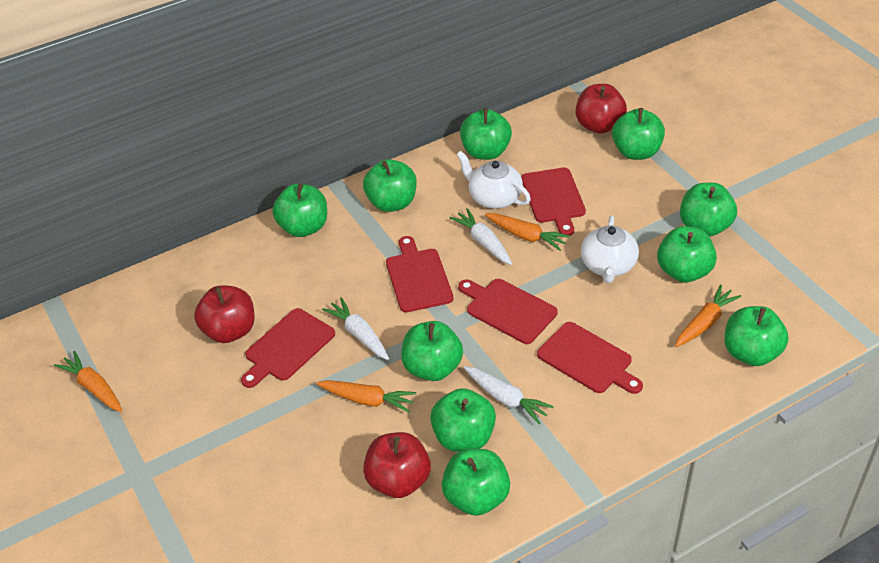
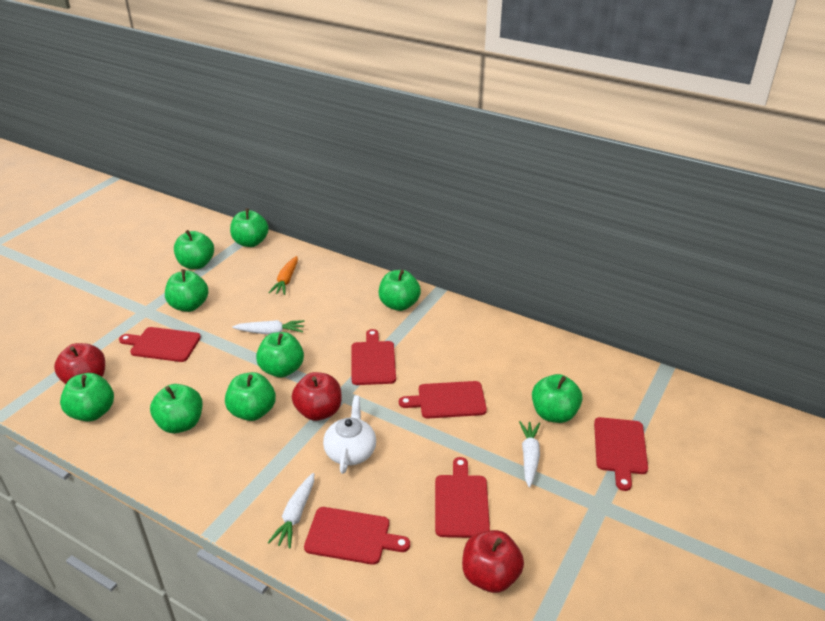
green apple: 10 -> 9
orange carrot: 4 -> 1
red cutting board: 5 -> 6
white teapot: 2 -> 1

